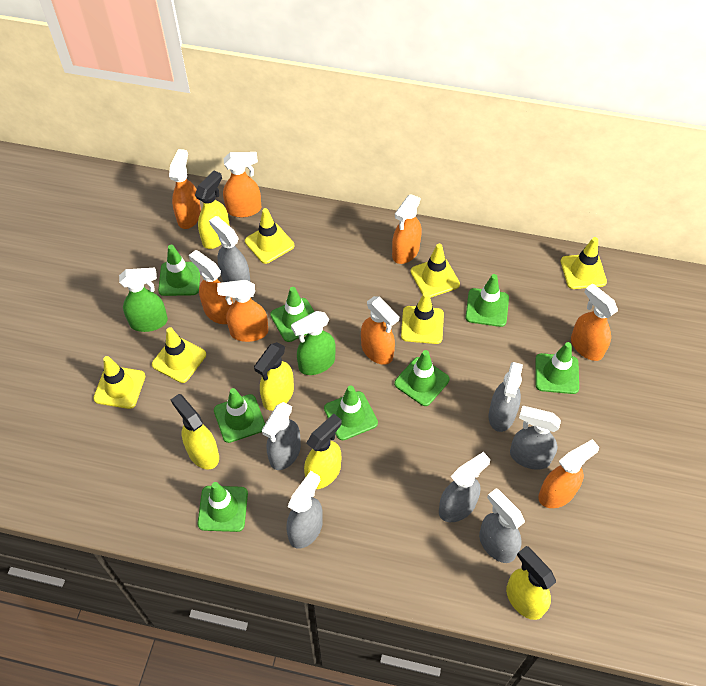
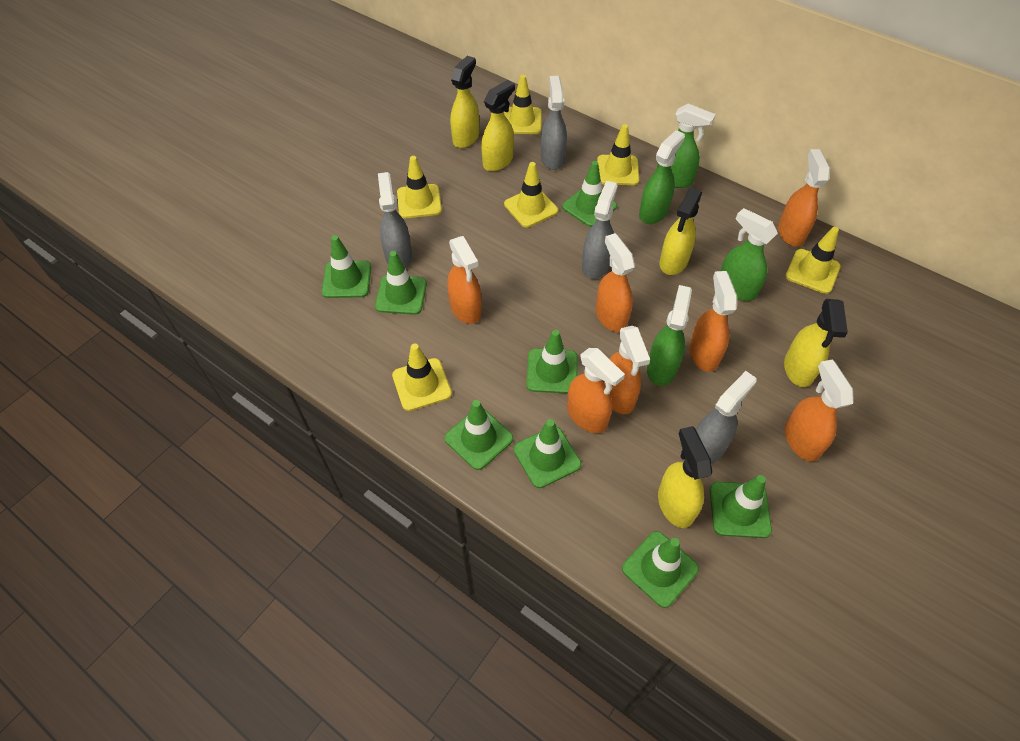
green spray bottle: 2 -> 4
grey spray bottle: 7 -> 4
orange spray bottle: 8 -> 7

